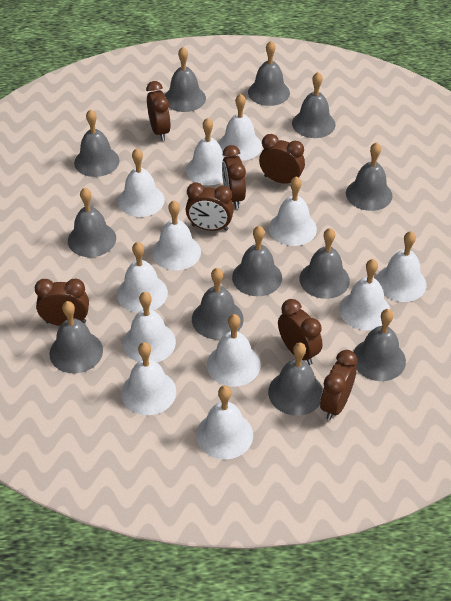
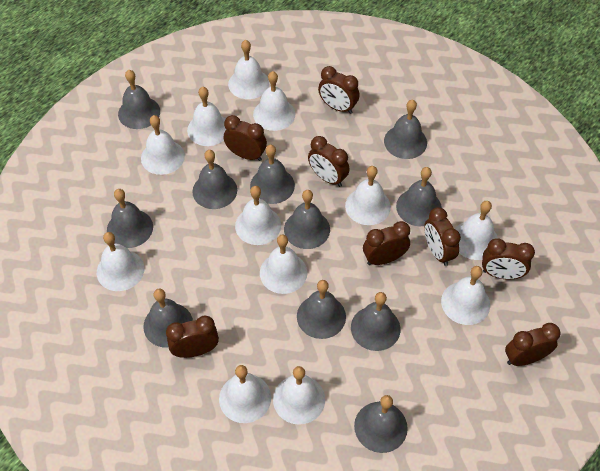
brown clock: 7 -> 8
grey bell: 12 -> 11

